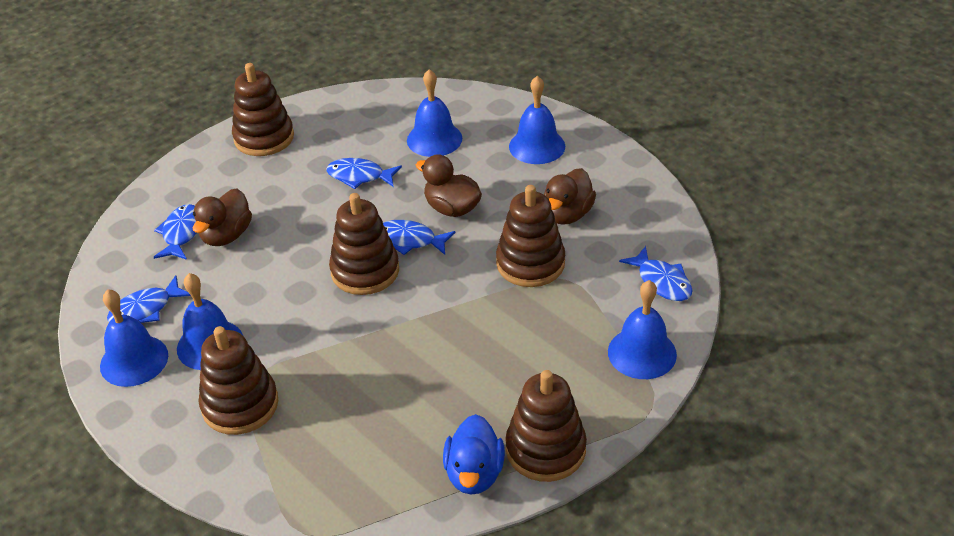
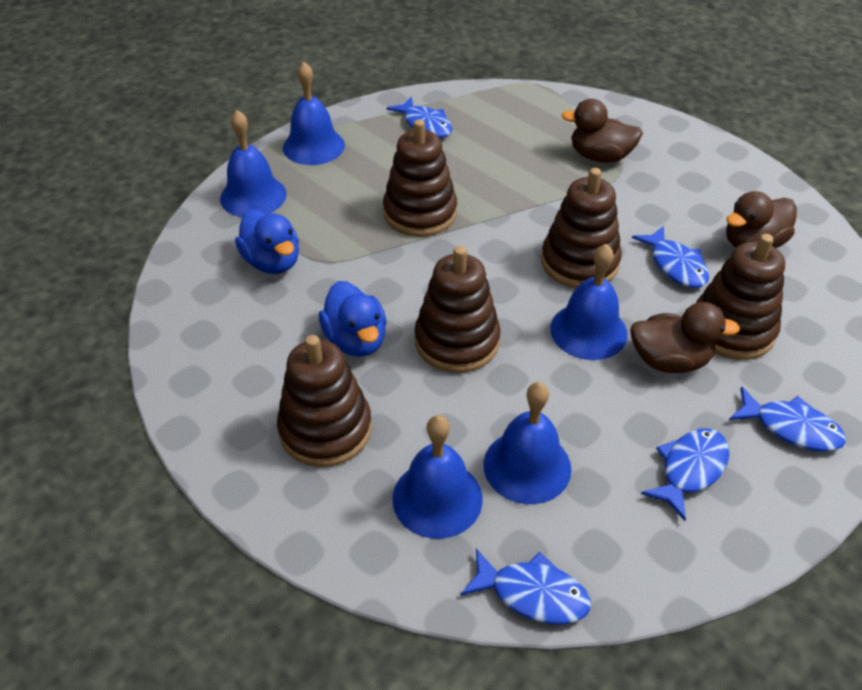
blue duck: 1 -> 2

